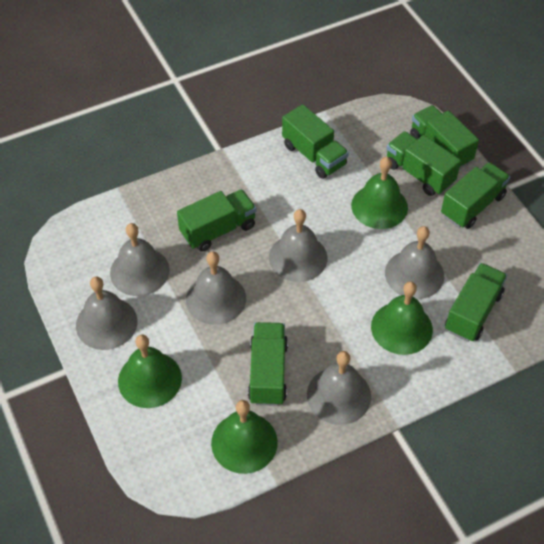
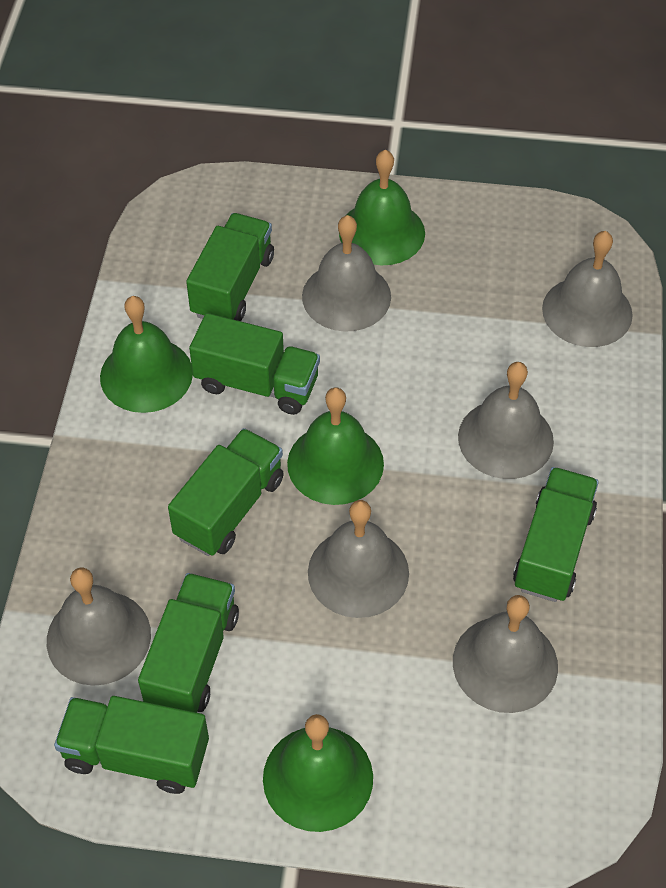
green truck: 7 -> 6

